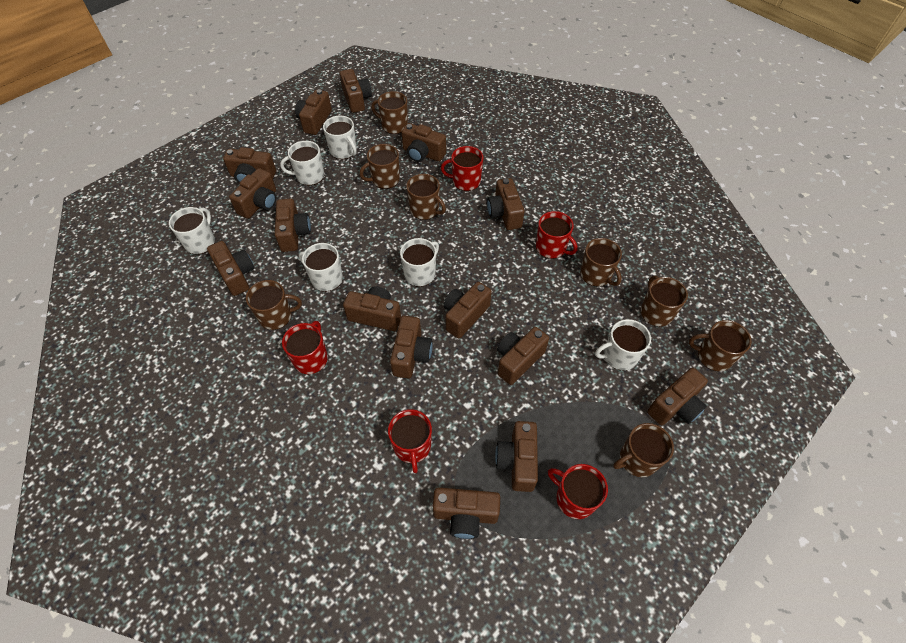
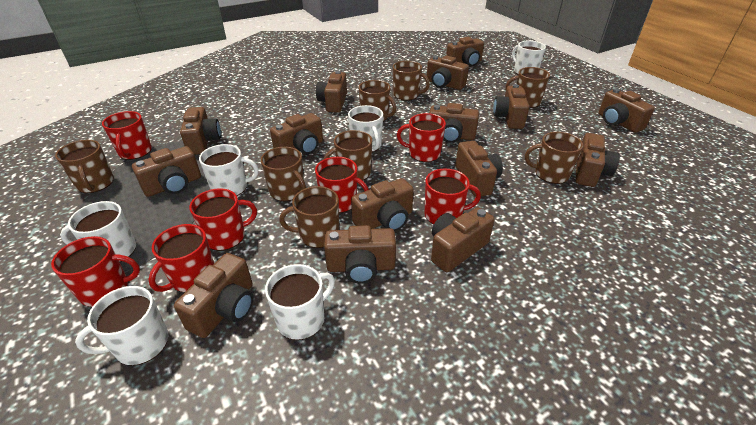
red mug: 5 -> 7

